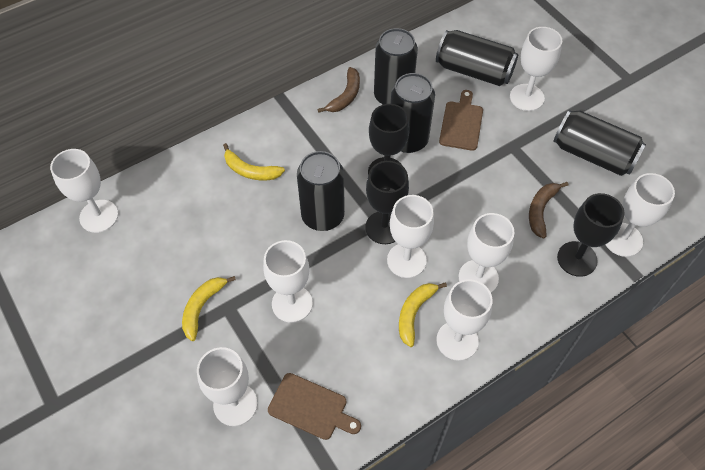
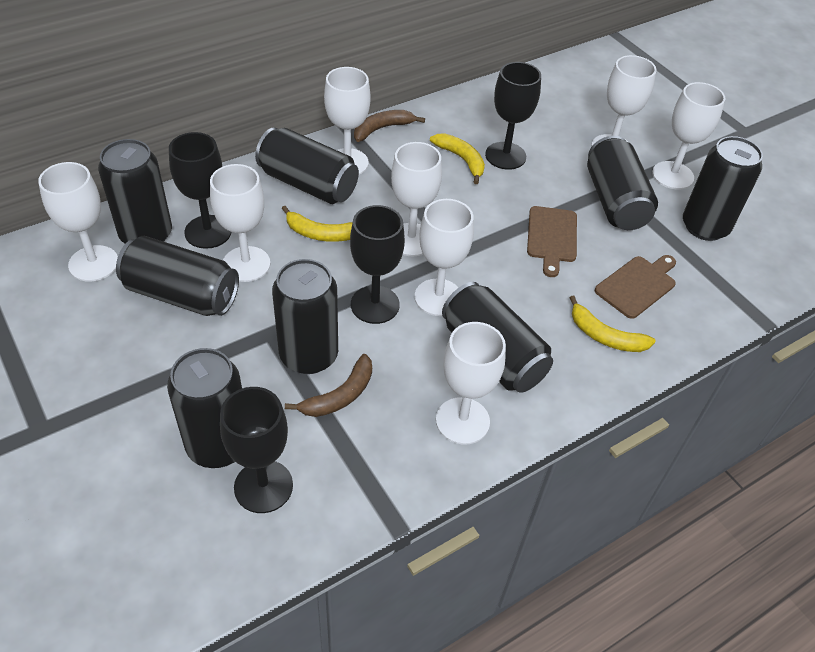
black can: 5 -> 8
black goblet: 3 -> 4

